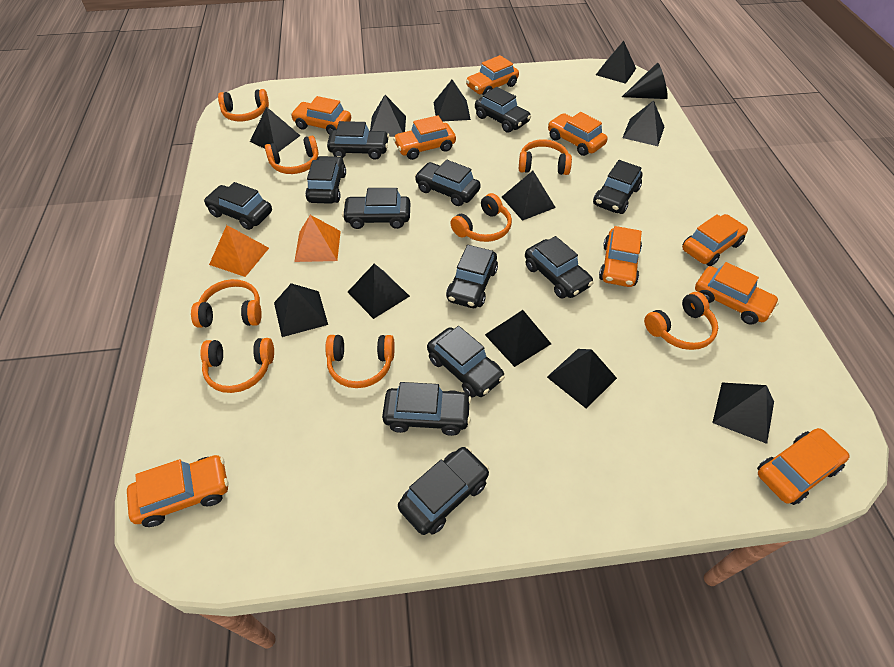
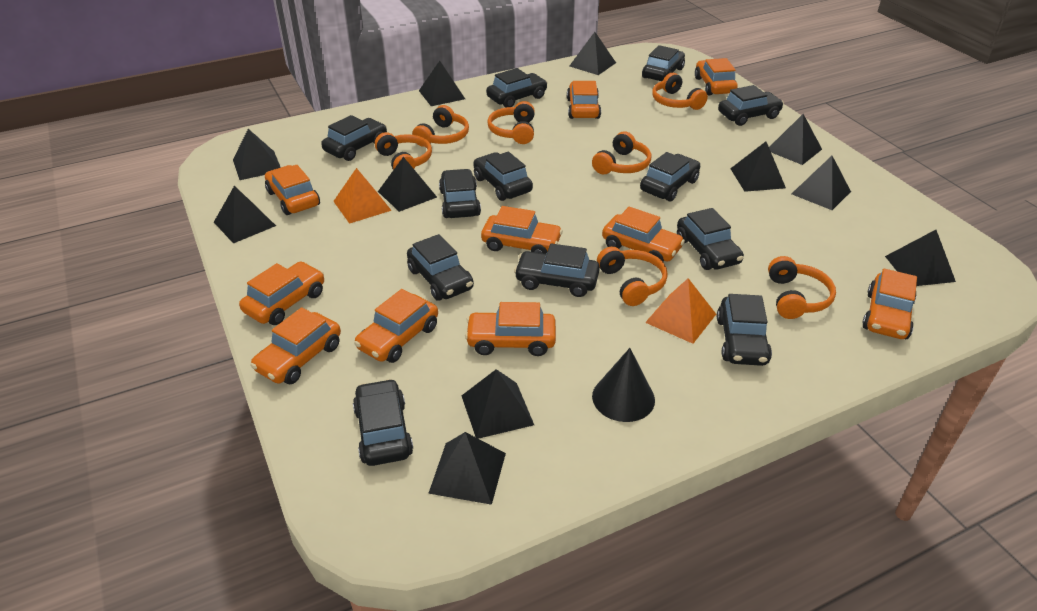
orange car: 9 -> 10
orange headphones: 8 -> 7

